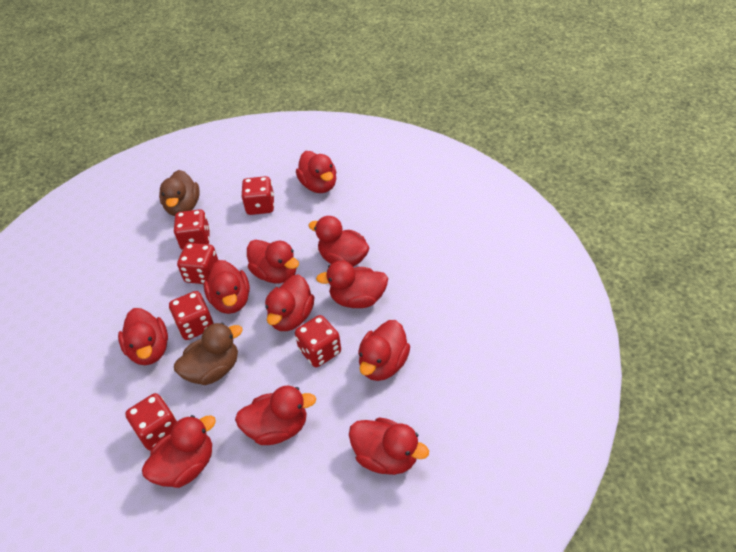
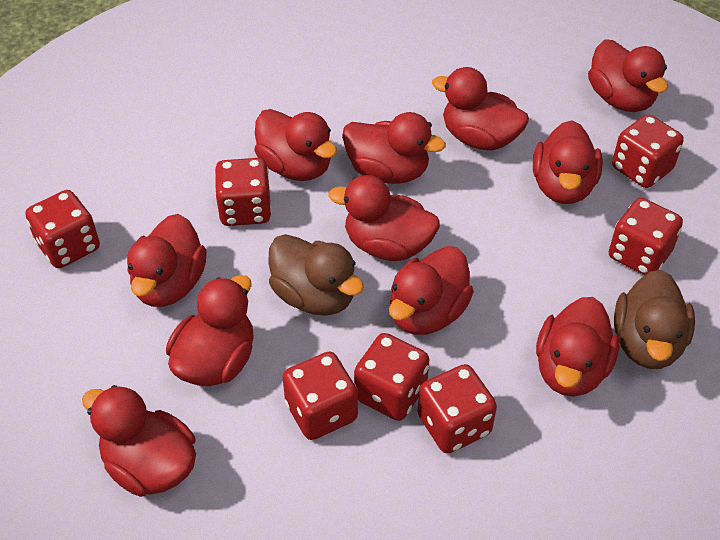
red dice: 6 -> 7

